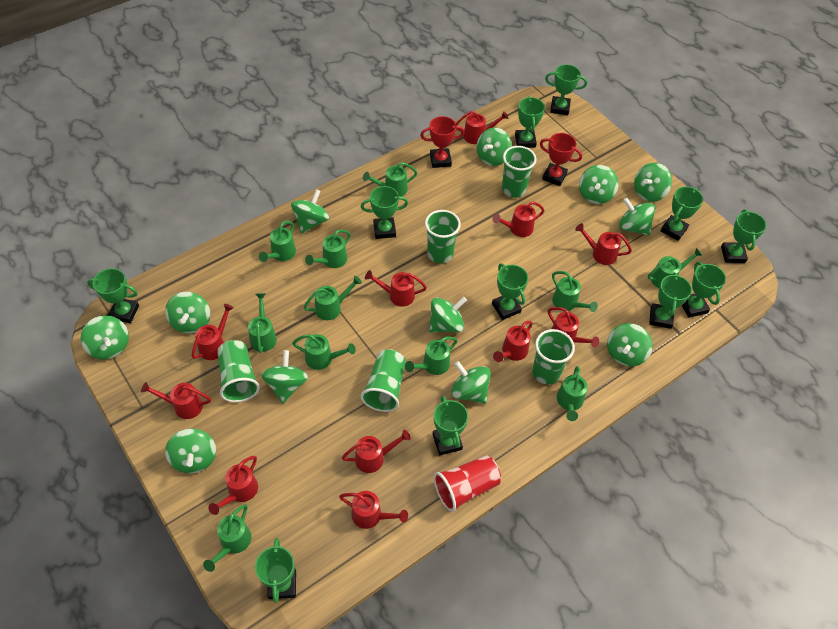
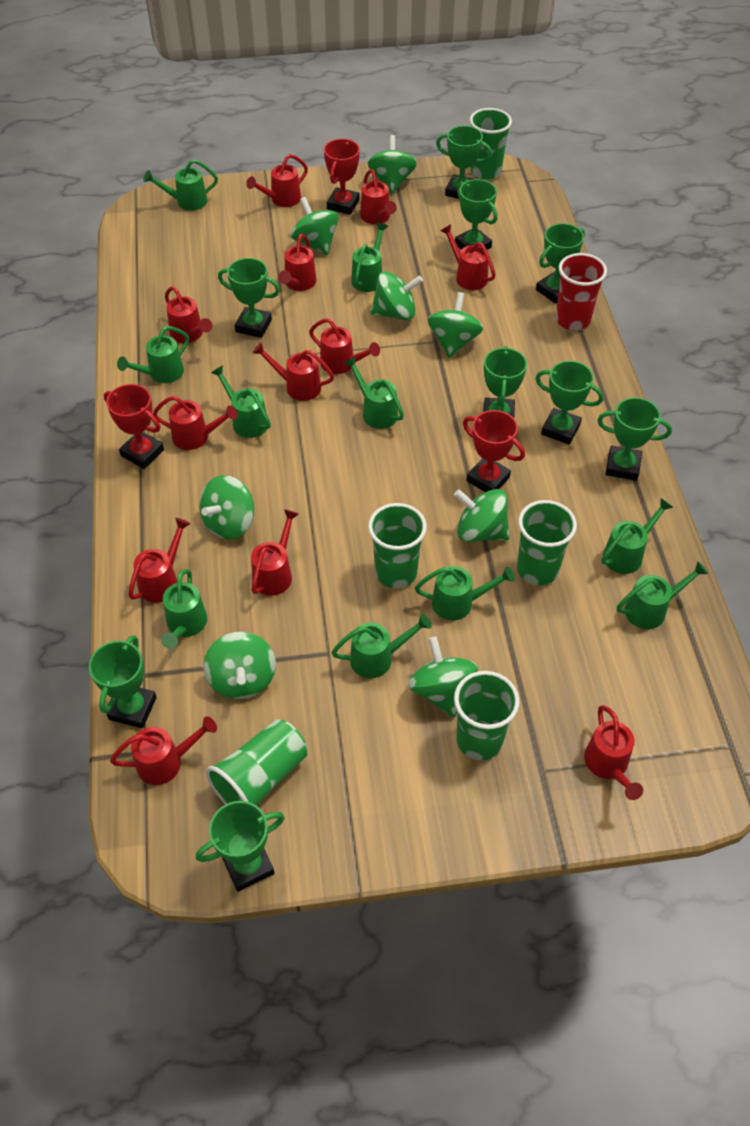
green spinning top: 12 -> 8
green trophy: 11 -> 9
green watering can: 11 -> 10
red trophy: 2 -> 3
red watering can: 11 -> 12

